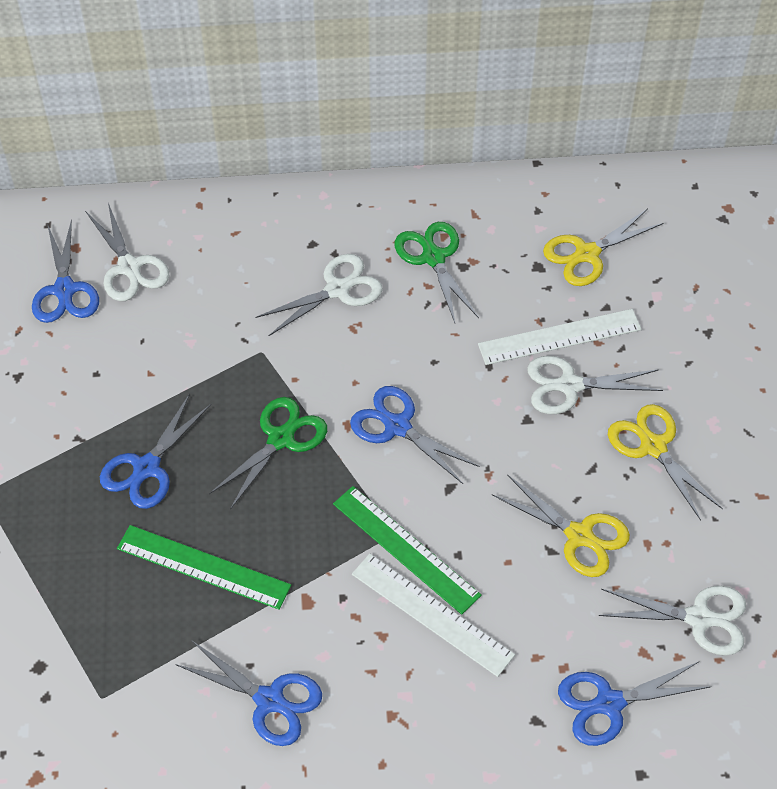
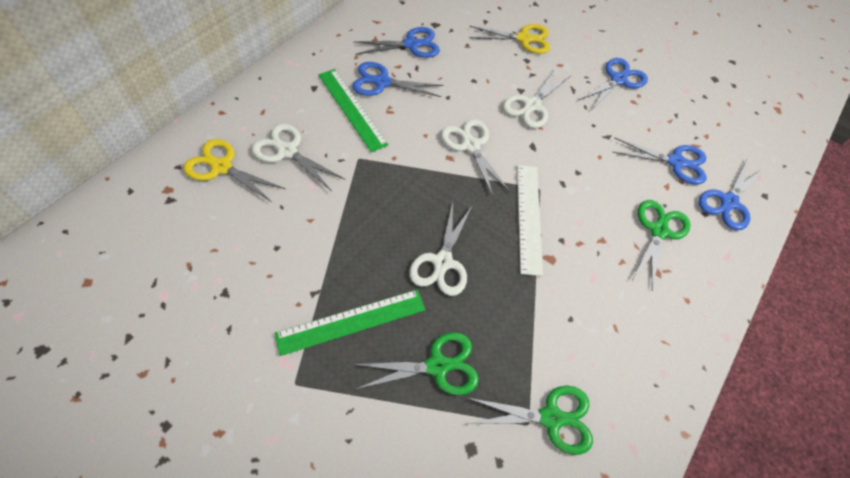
green scissors: 2 -> 3
white ruler: 2 -> 1
yellow scissors: 3 -> 2

